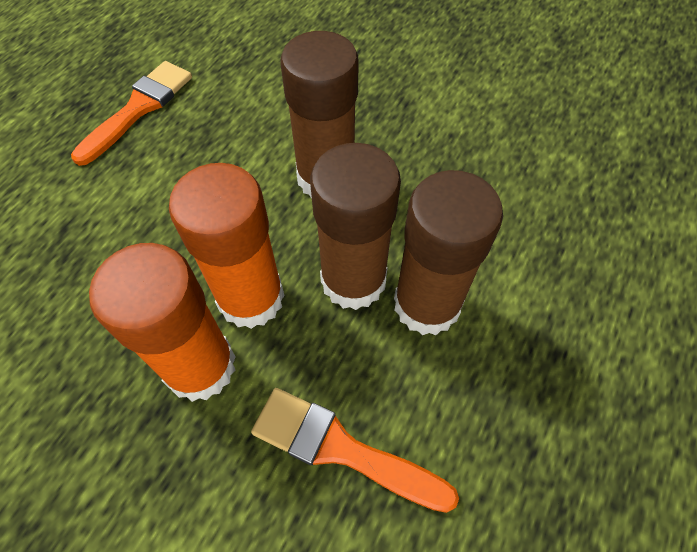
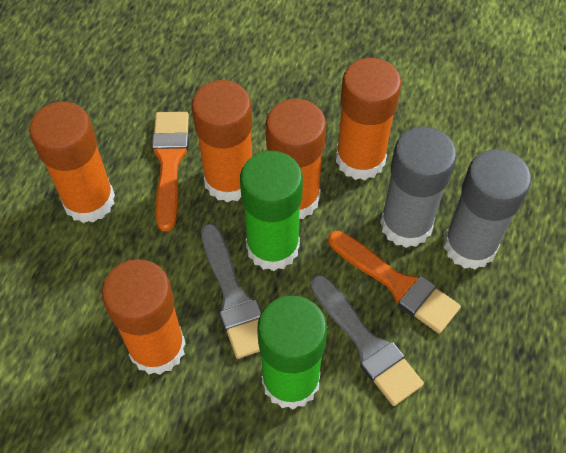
brown glue stick: 3 -> 0
green glue stick: 0 -> 2
grey brush: 0 -> 2
grey glue stick: 0 -> 2
orange glue stick: 2 -> 5

